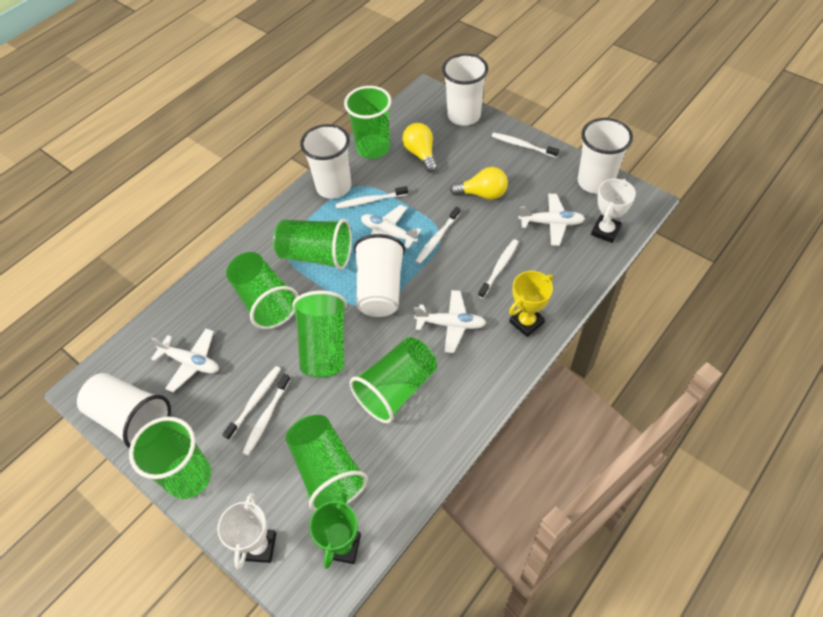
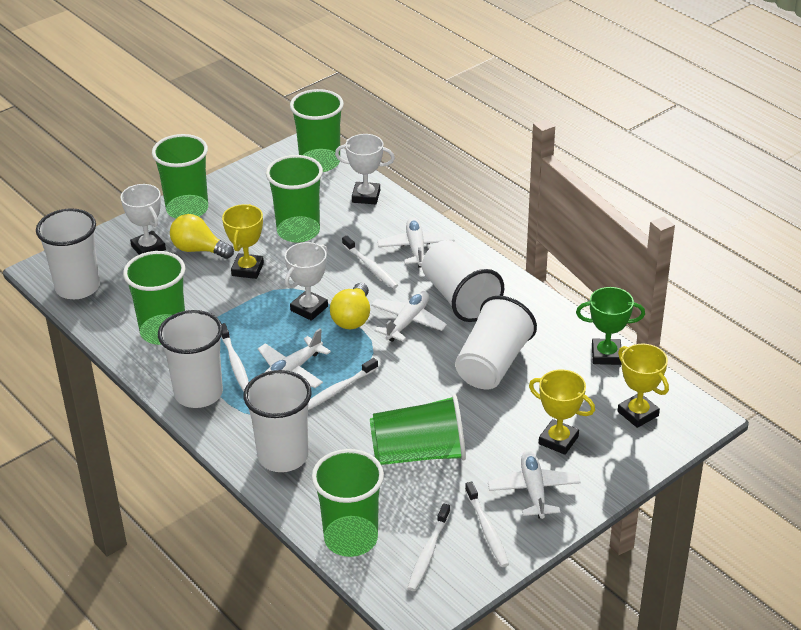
green cup: 7 -> 6
white toothbrush: 6 -> 5
white trophy: 2 -> 3
yellow trophy: 1 -> 3

